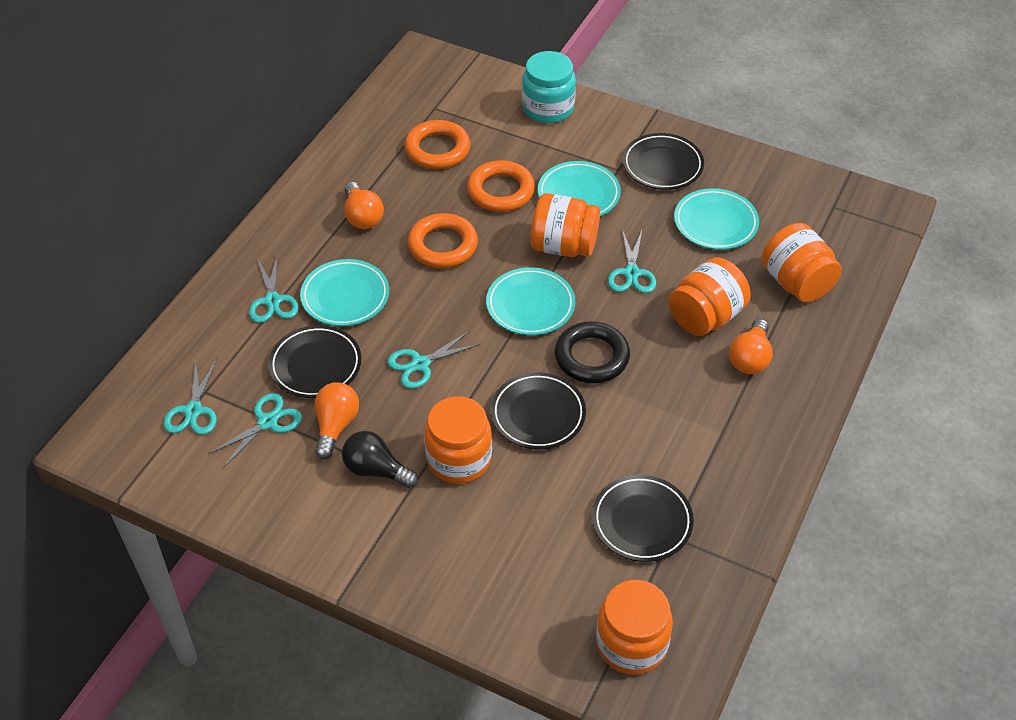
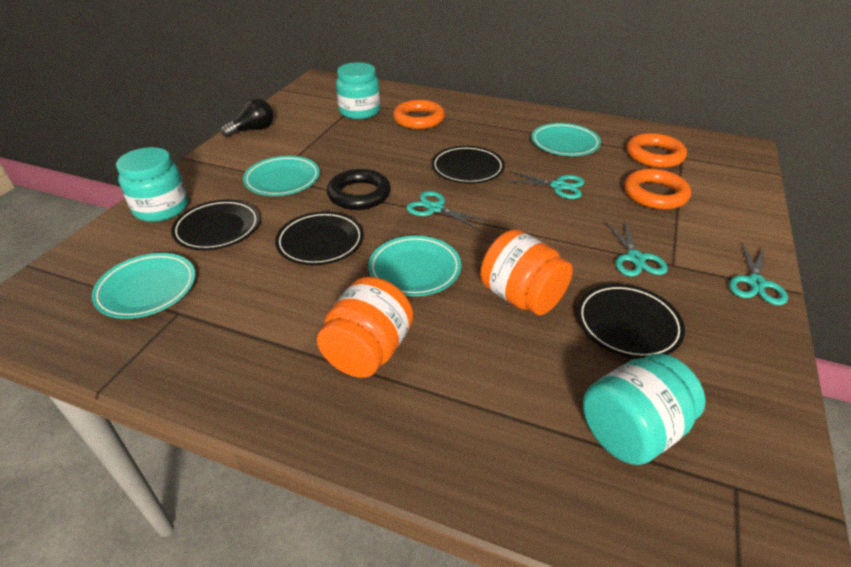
orange jar: 5 -> 2
orange light bulb: 3 -> 0
turquoise jar: 1 -> 3
turquoise scissors: 5 -> 4

